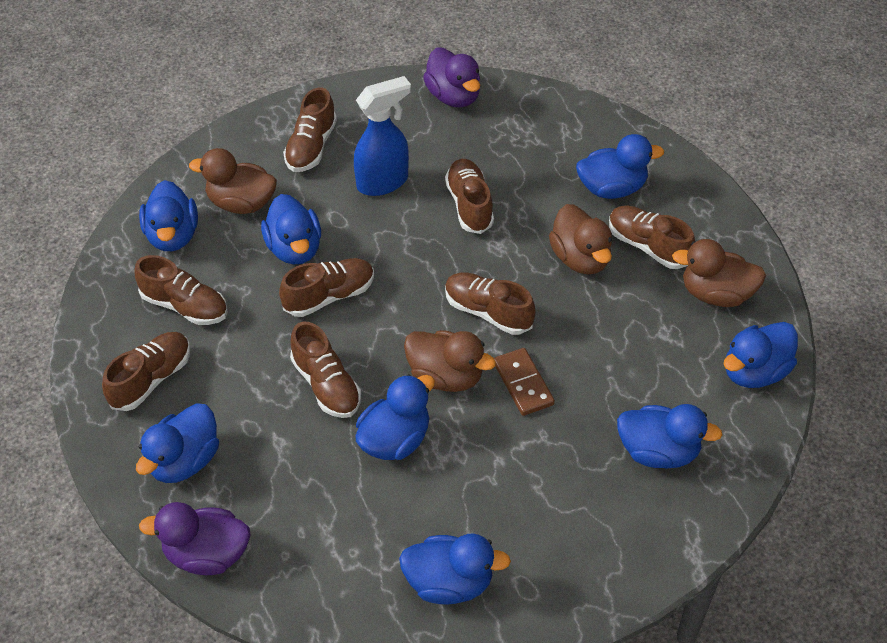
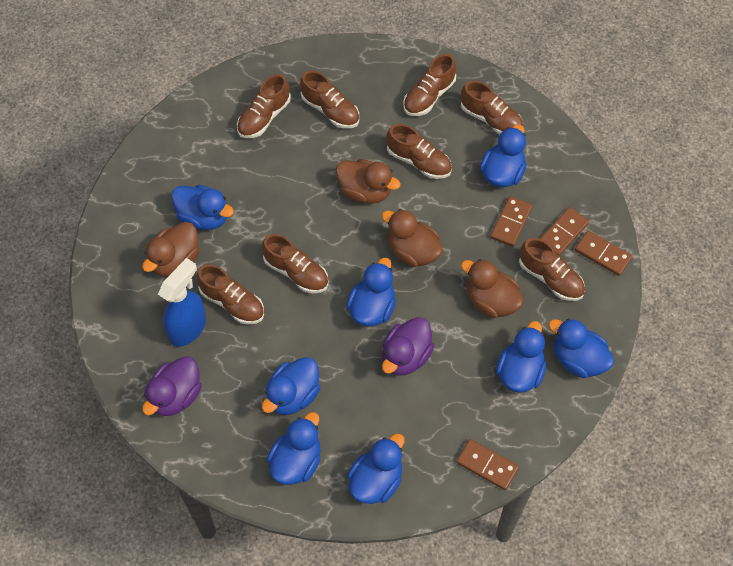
brown domino: 1 -> 4

